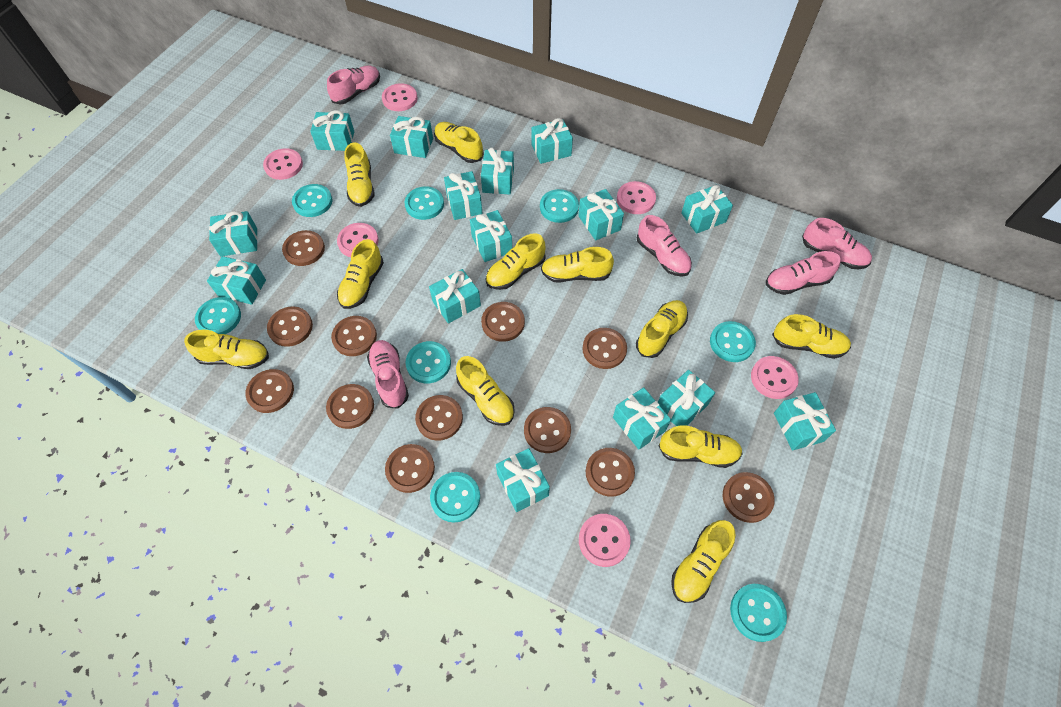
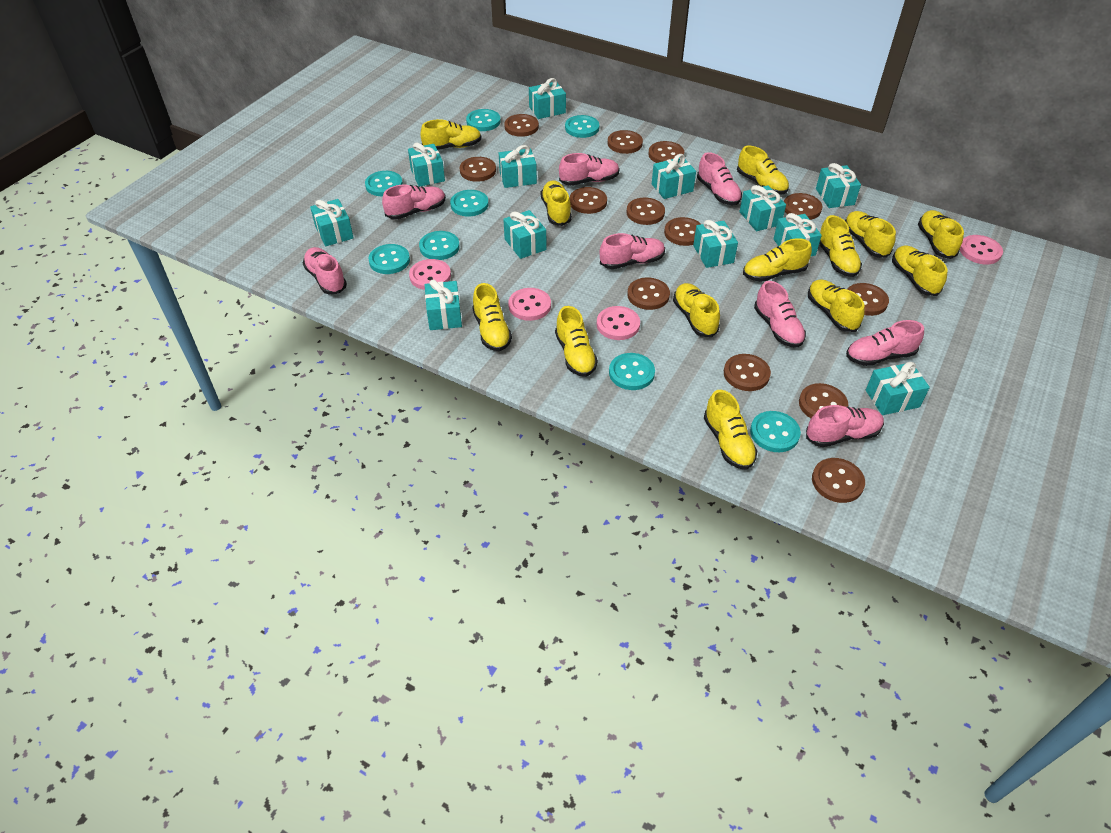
brown button: 12 -> 13
pink button: 6 -> 4
pink shoe: 5 -> 8
turquoise gift: 15 -> 12
yellow shoe: 11 -> 13

